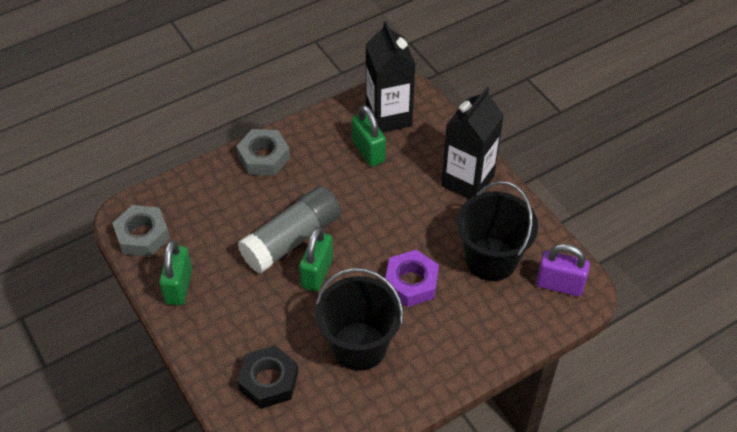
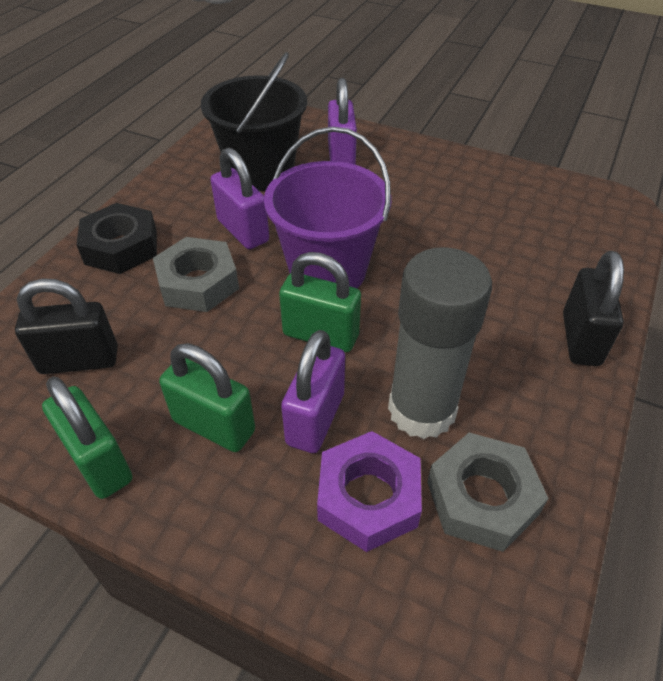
black bucket: 2 -> 1
black carton: 2 -> 0
black padlock: 0 -> 2
purple bucket: 0 -> 1
purple padlock: 1 -> 3

